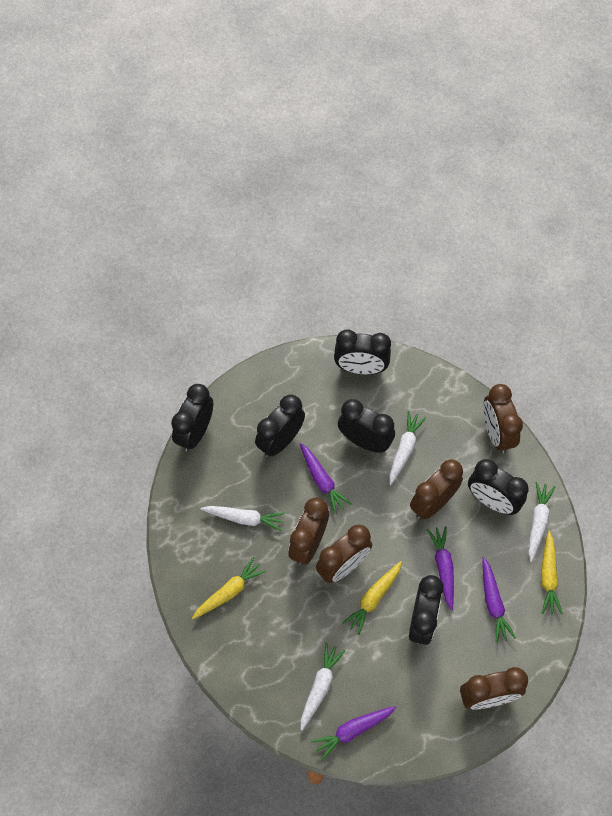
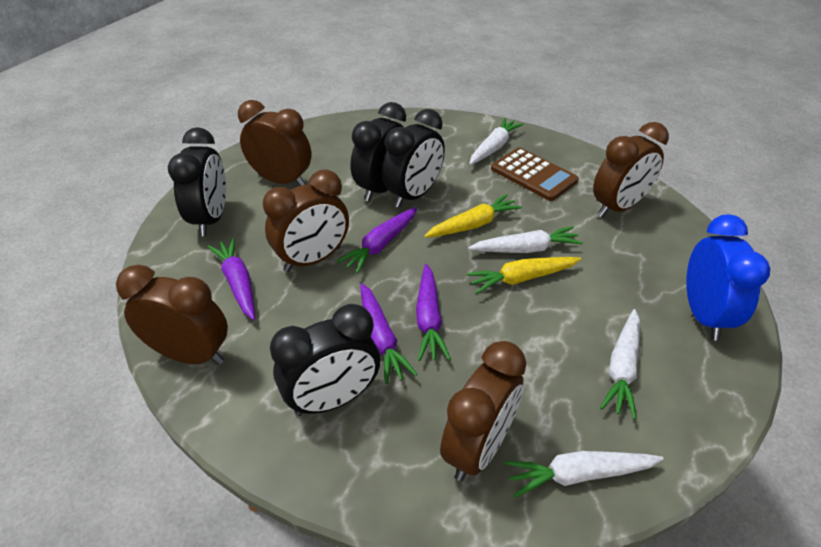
black clock: 6 -> 4
blue clock: 0 -> 1
brown calculator: 0 -> 1
yellow carrot: 3 -> 2

